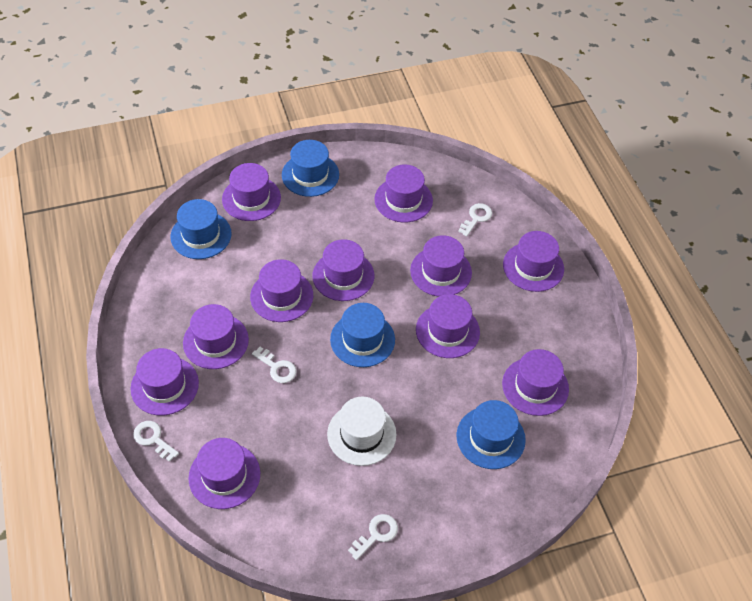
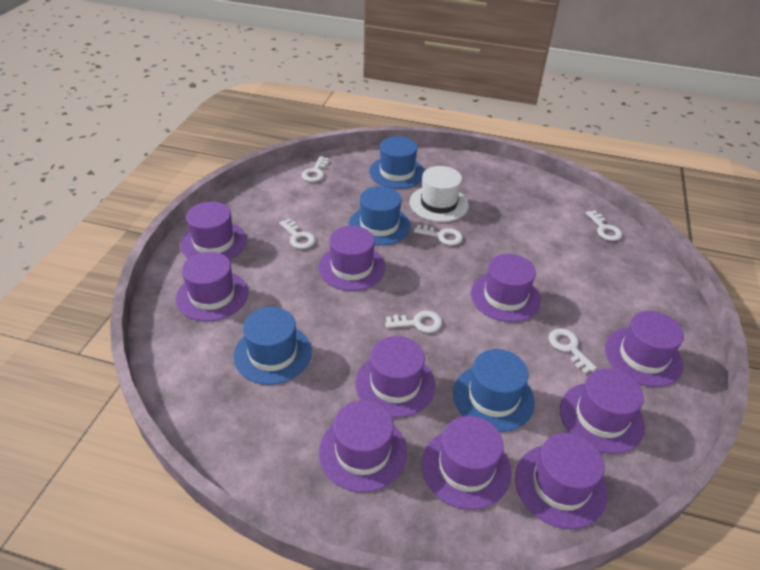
purple hat: 11 -> 10
white key: 4 -> 6

